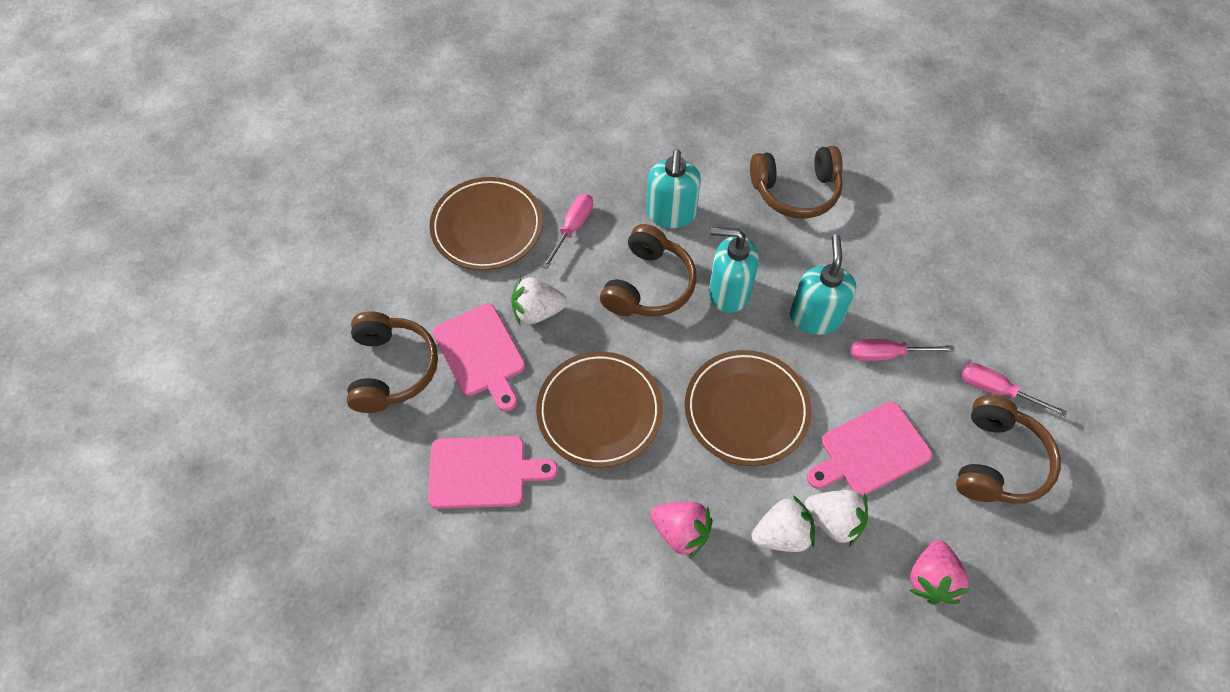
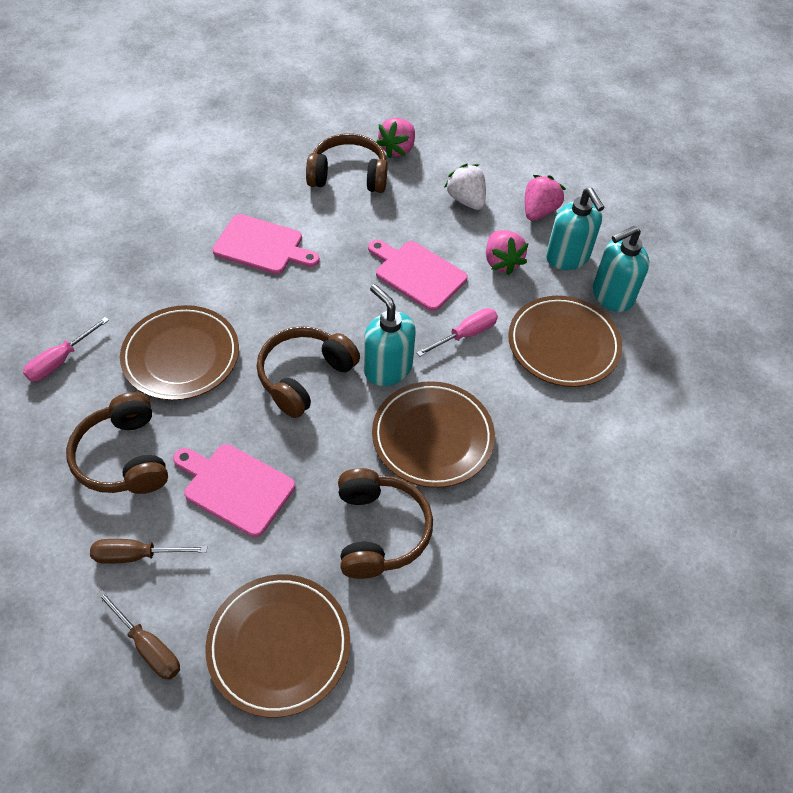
brown plate: 3 -> 4
brown screwdriver: 0 -> 2
pink screwdriver: 3 -> 2
pink strawberry: 2 -> 3
white strawberry: 3 -> 1

